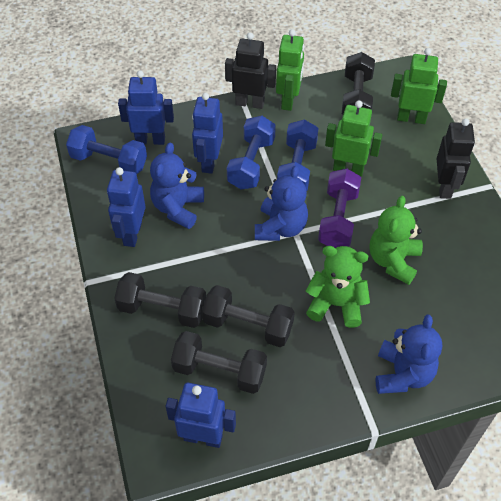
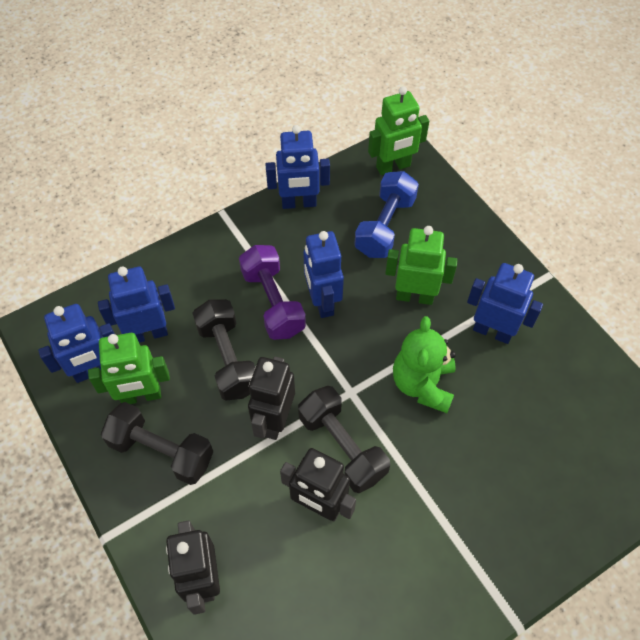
black dumbbell: 4 -> 3
black robot: 2 -> 3
blue dumbbell: 3 -> 1
blue robot: 4 -> 5
blue teddy bear: 3 -> 0
green teddy bear: 2 -> 1

